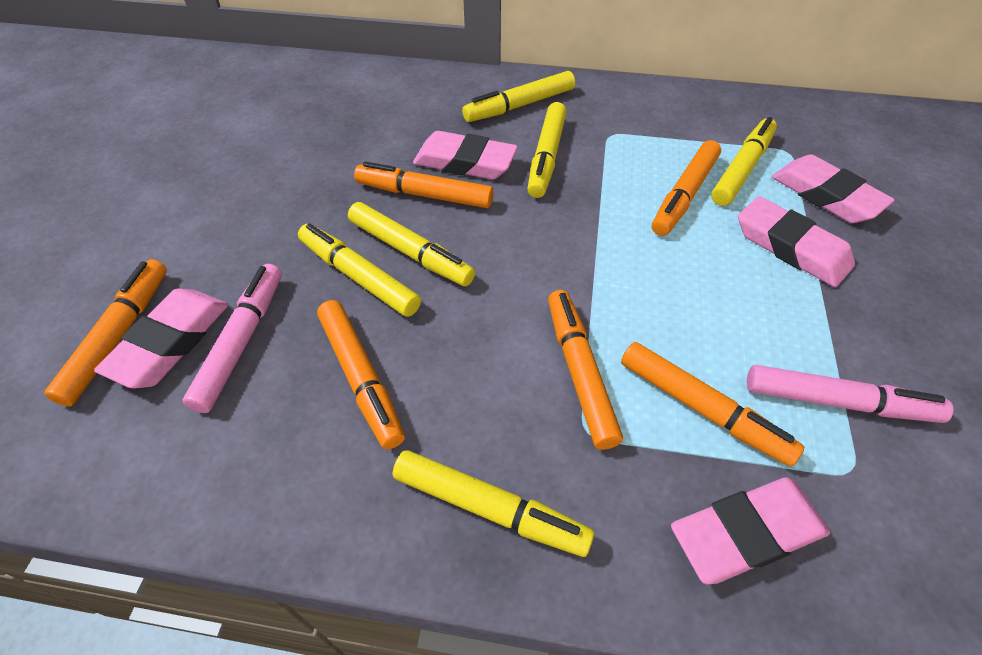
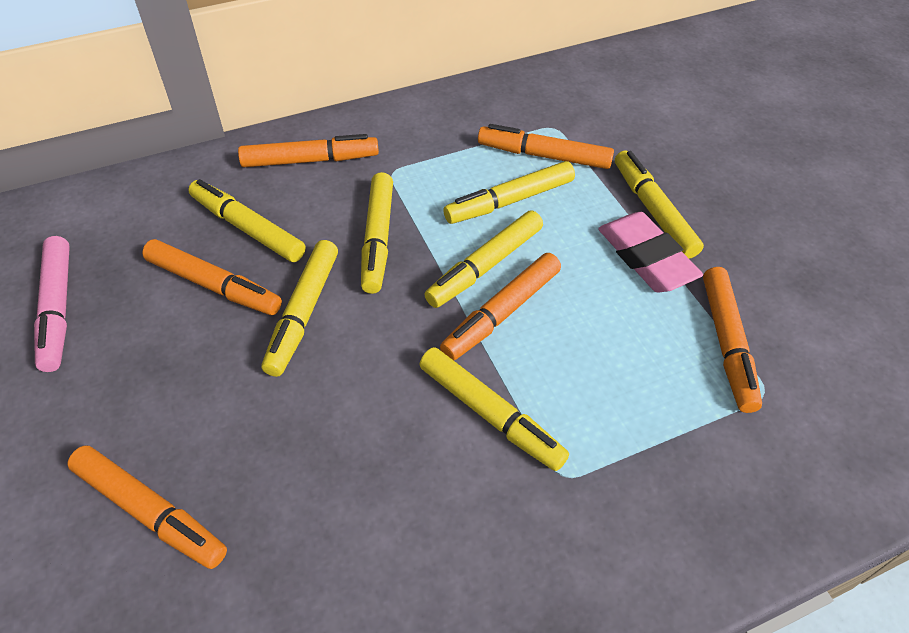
pink eraser: 5 -> 1
pink marker: 2 -> 1
yellow marker: 6 -> 7

